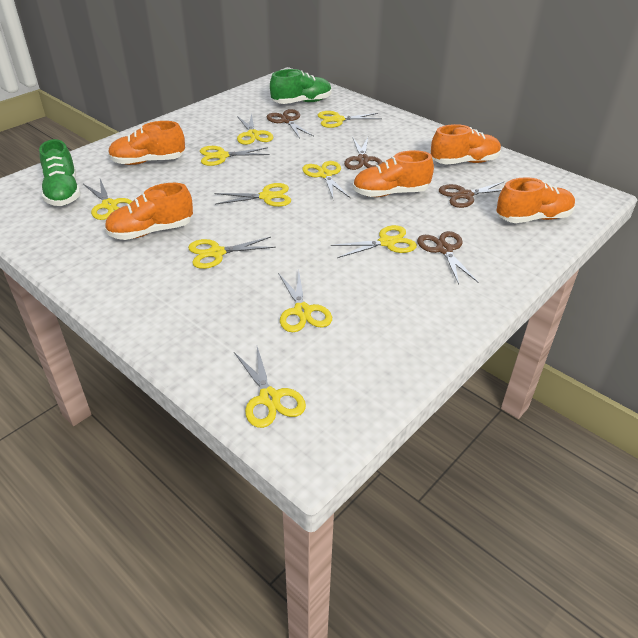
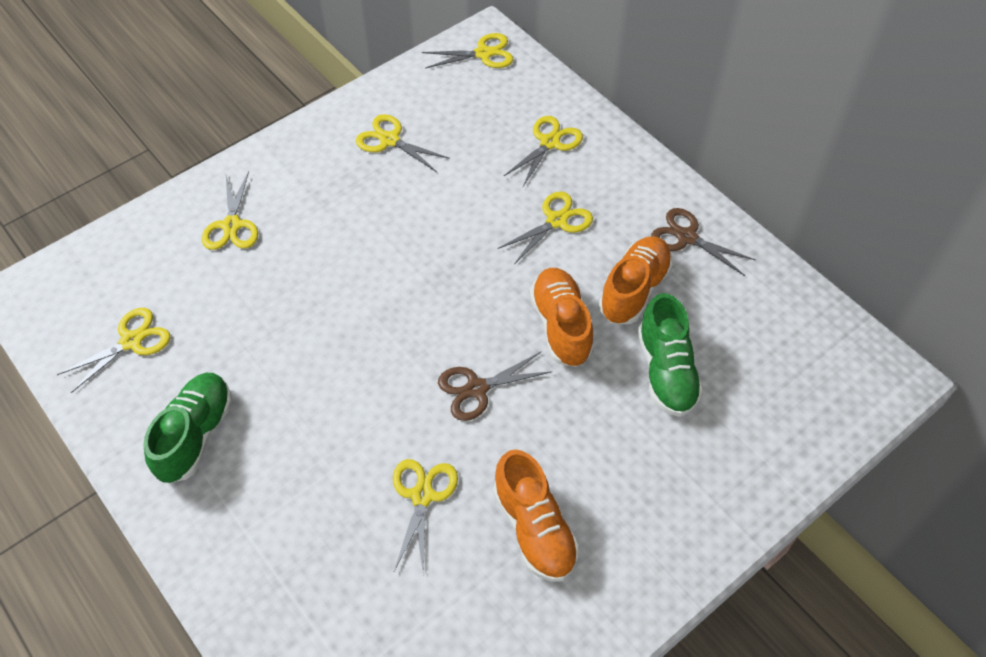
brown scissors: 4 -> 2
orange shoe: 5 -> 3
yellow scissors: 10 -> 7

